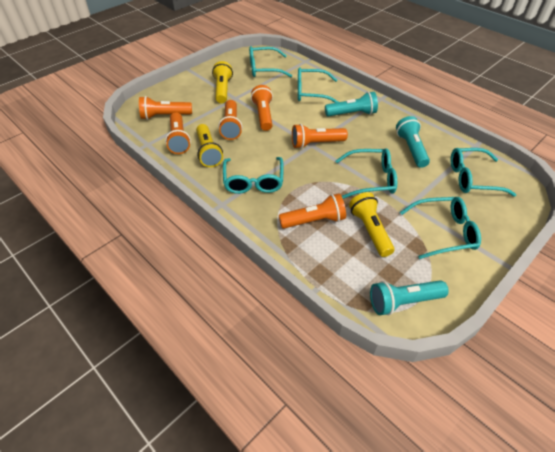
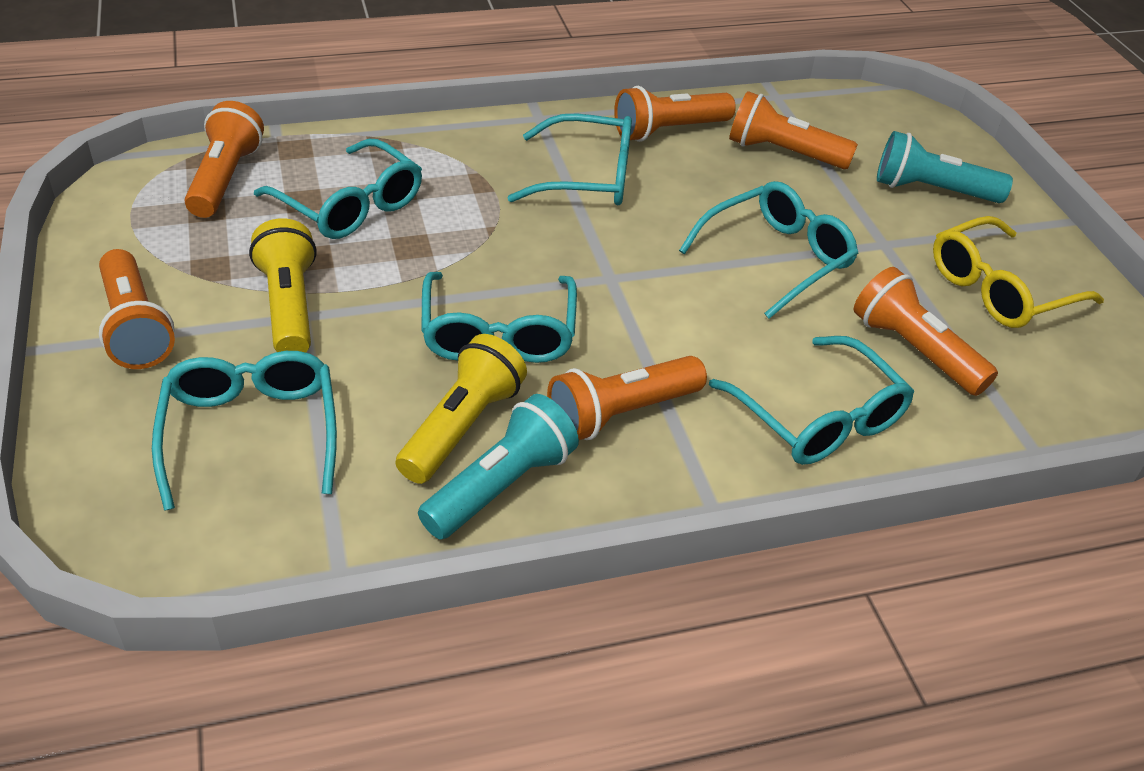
turquoise flashlight: 3 -> 2
yellow flashlight: 3 -> 2
yellow glasses: 0 -> 1

